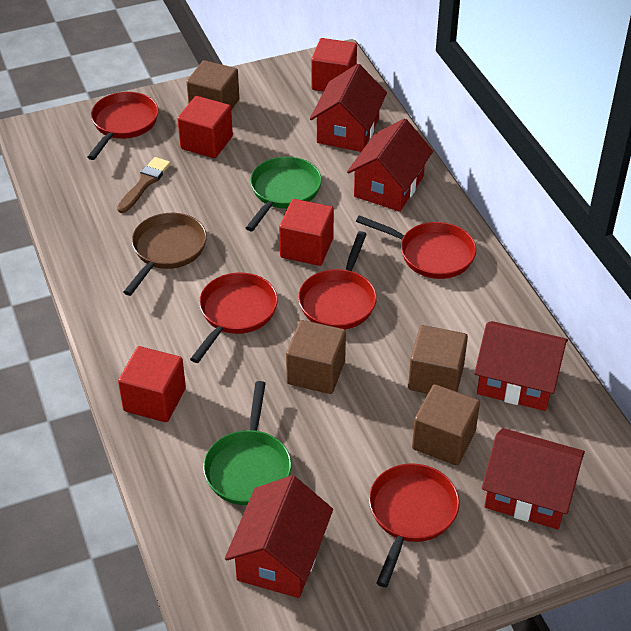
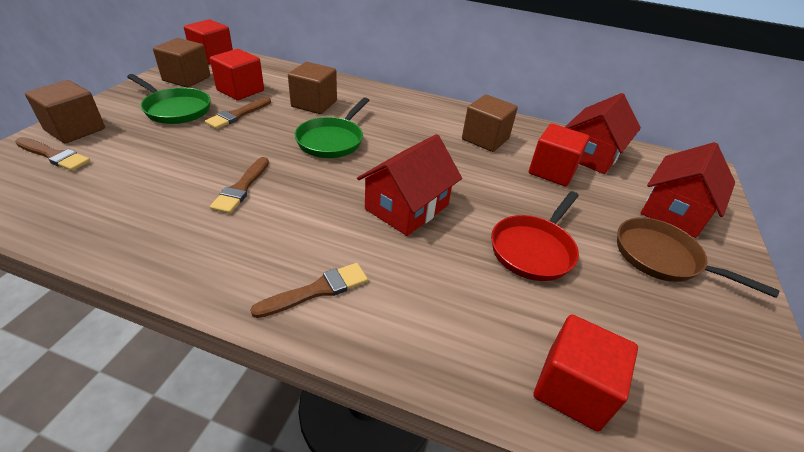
brown brush: 1 -> 4
red house: 5 -> 3
red pan: 5 -> 1

